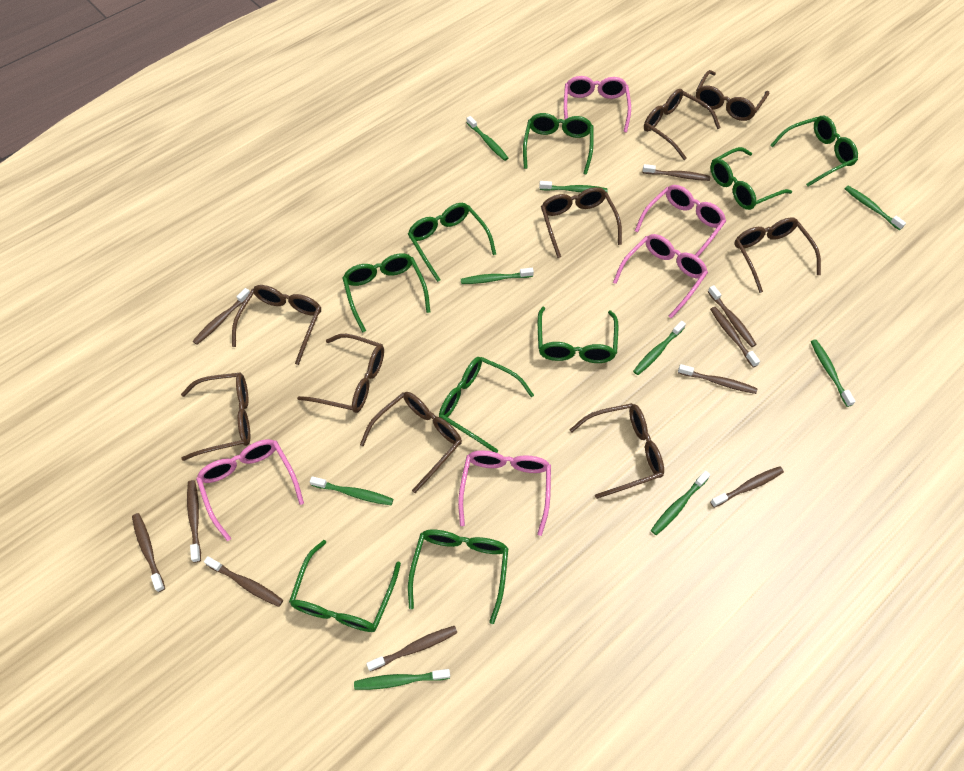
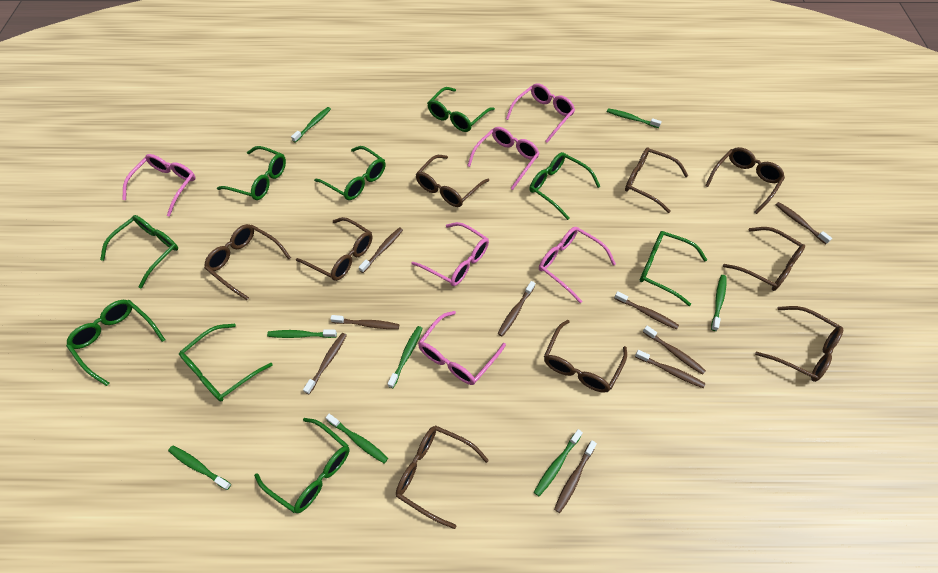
brown toothbrush: 10 -> 9
green toothbrush: 9 -> 8
pink glasses: 5 -> 6

